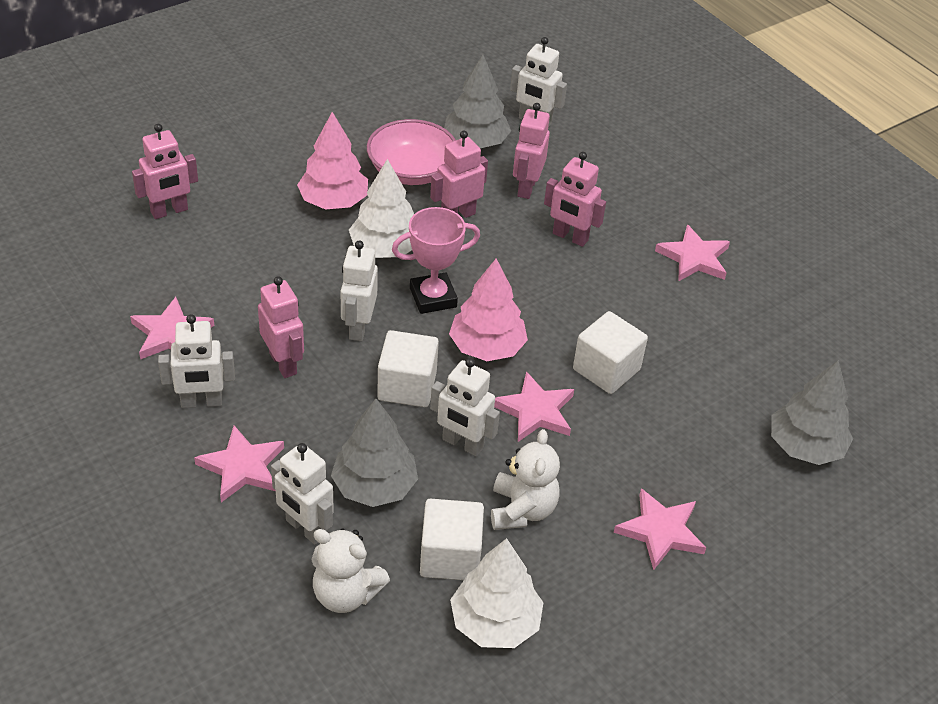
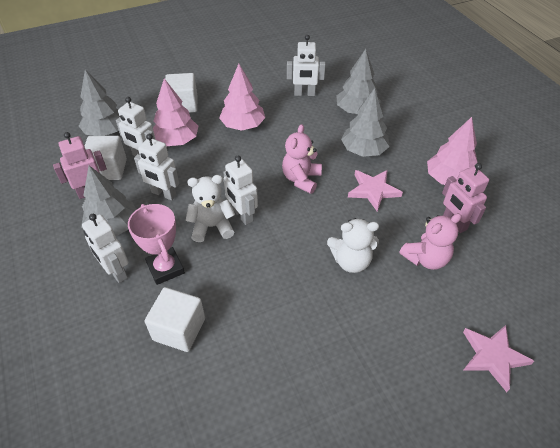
grey tree: 3 -> 4
pink bowl: 1 -> 0
pink robot: 5 -> 2
pink star: 5 -> 2
pink teddy bear: 0 -> 2
pink tree: 2 -> 3
white tree: 2 -> 0

